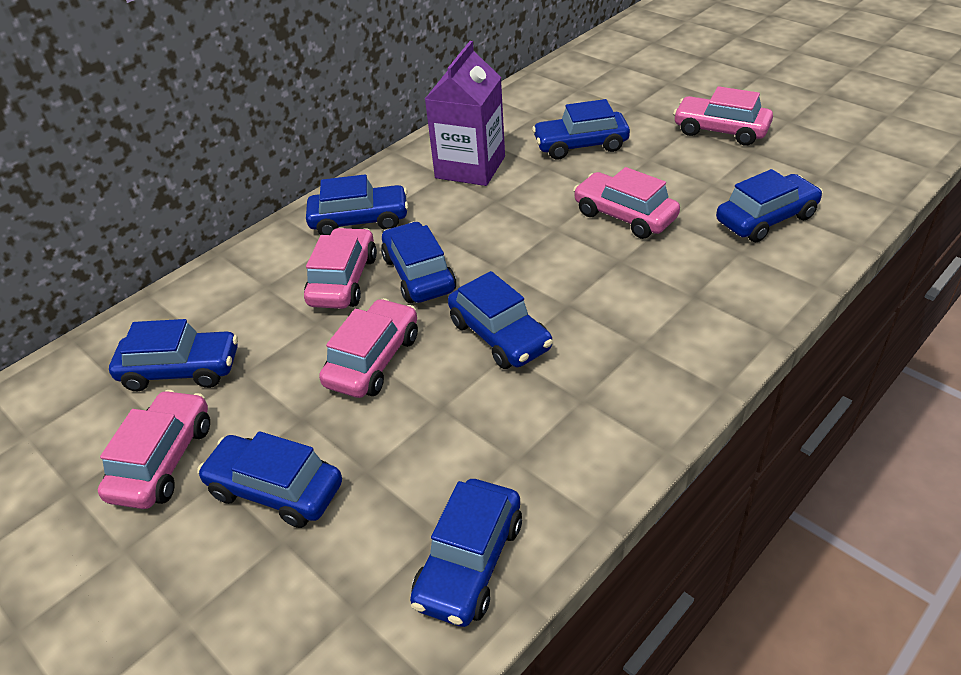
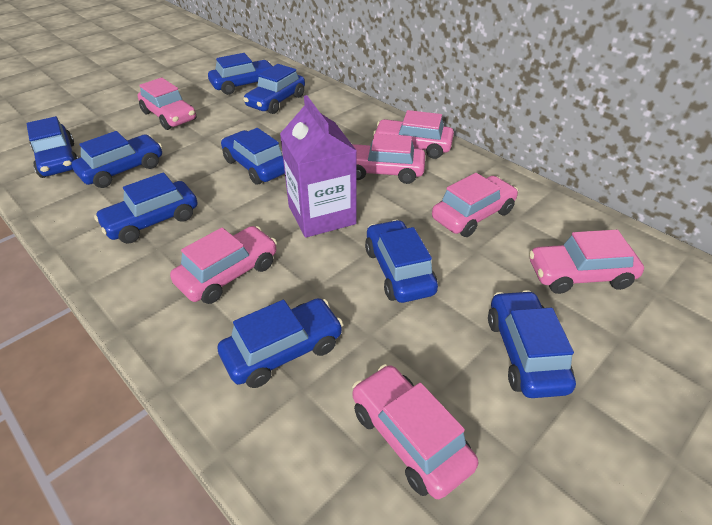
blue car: 8 -> 9
pink car: 5 -> 7

